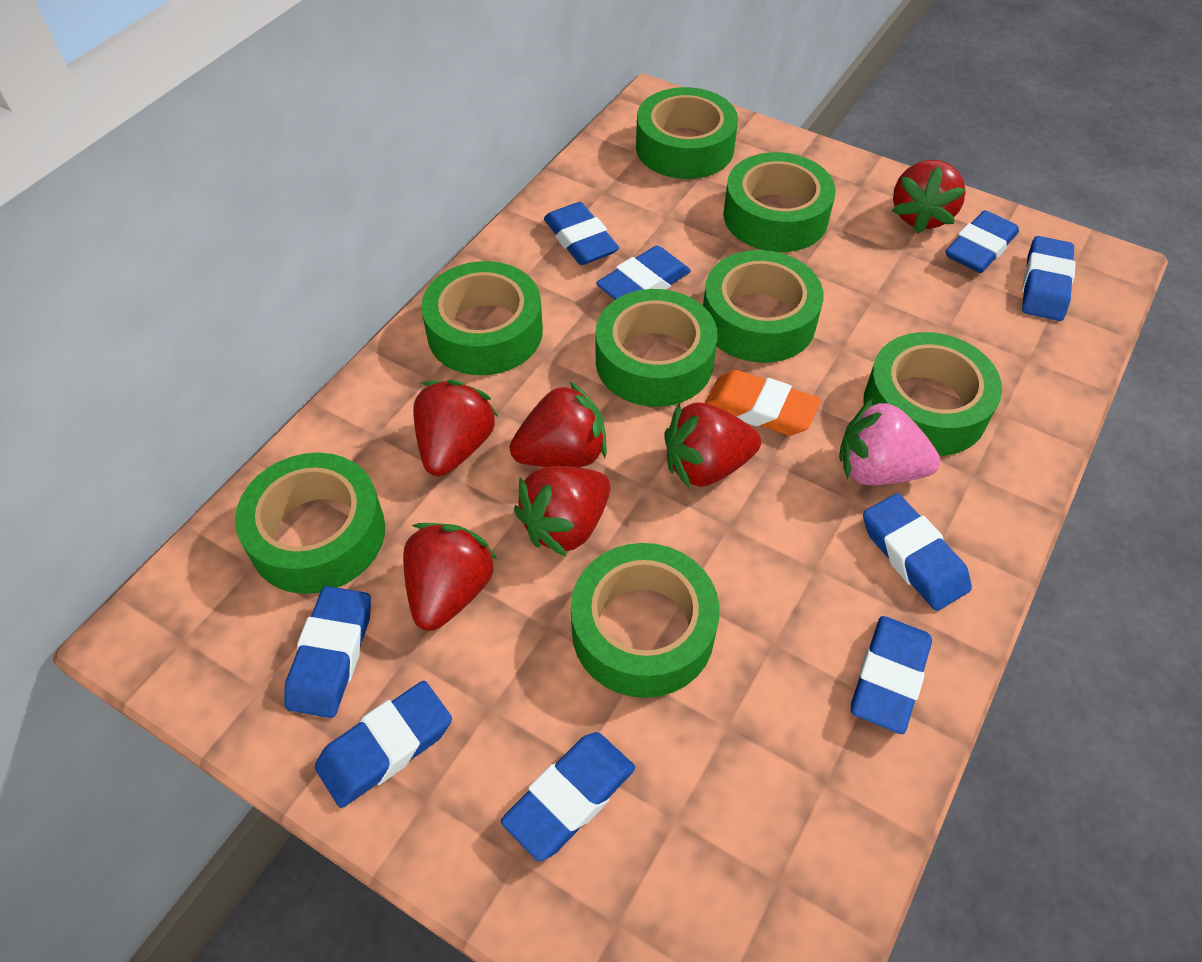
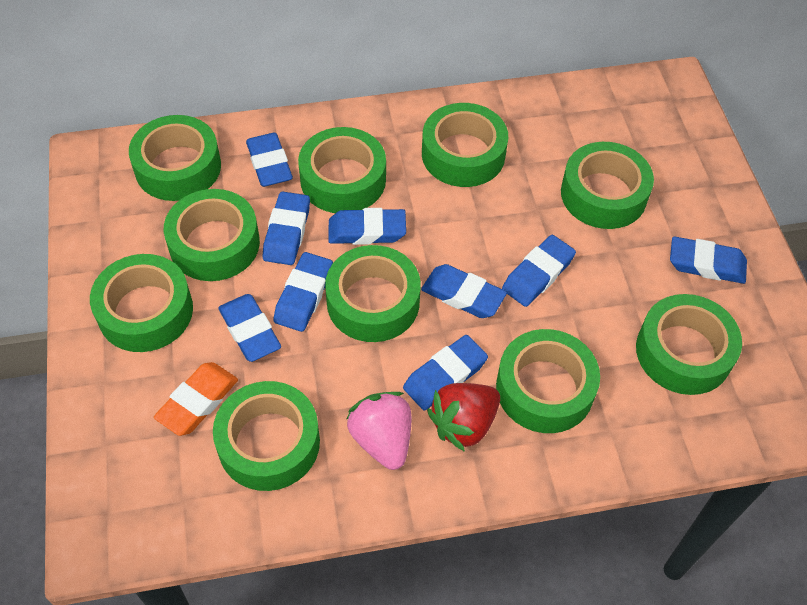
green tape: 8 -> 10
red strawberry: 6 -> 1

